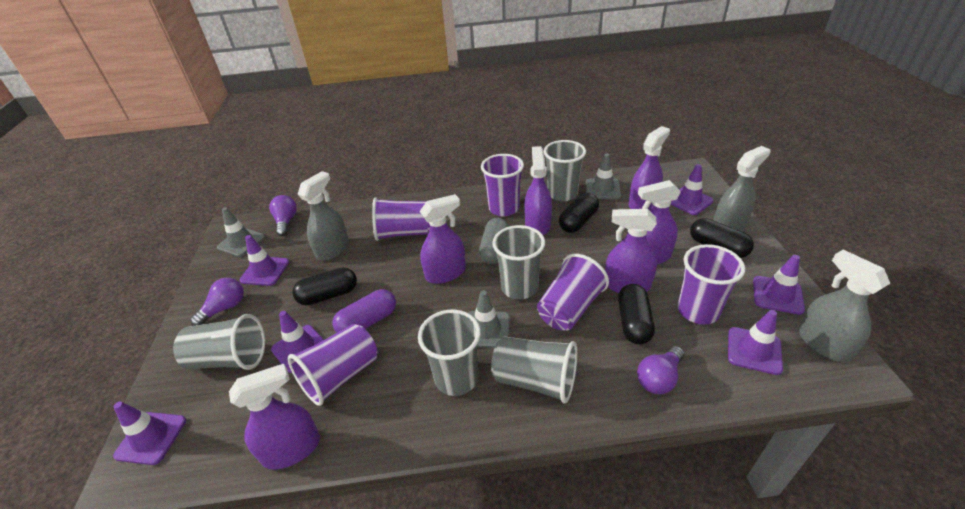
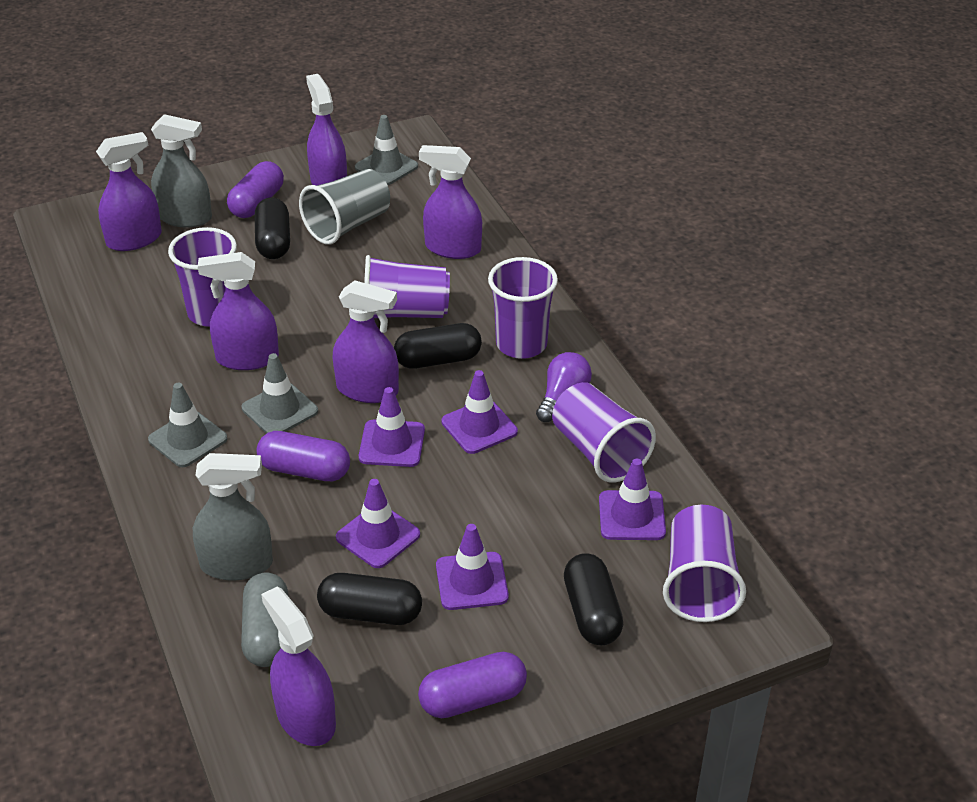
grey cup: 5 -> 1
grey spray bottle: 3 -> 2
purple capsule: 1 -> 3
purple light bulb: 3 -> 1
purple traffic cone: 6 -> 5

